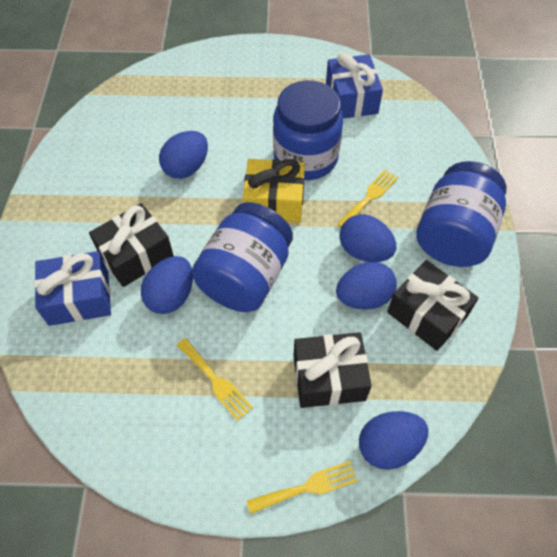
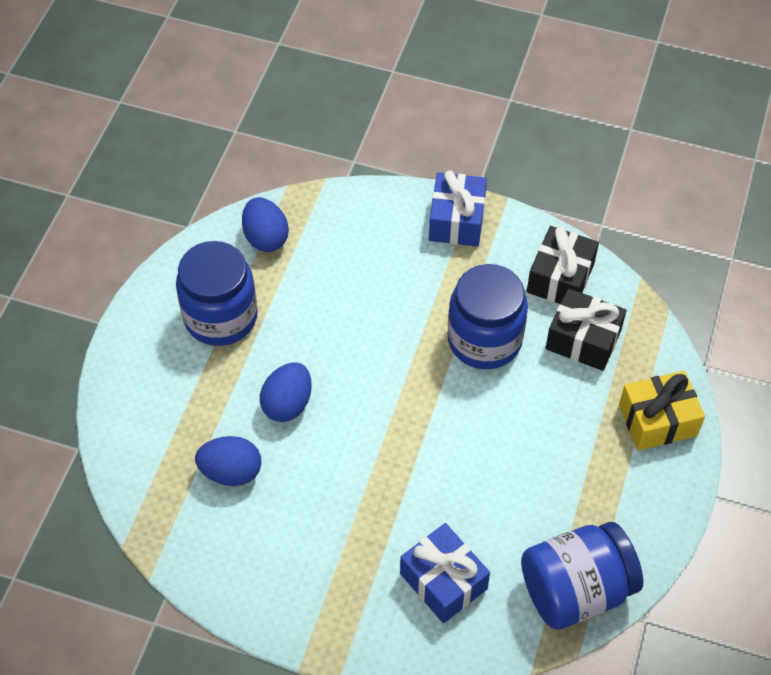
black gift: 3 -> 2
blue egg: 5 -> 3
yellow fork: 3 -> 0

